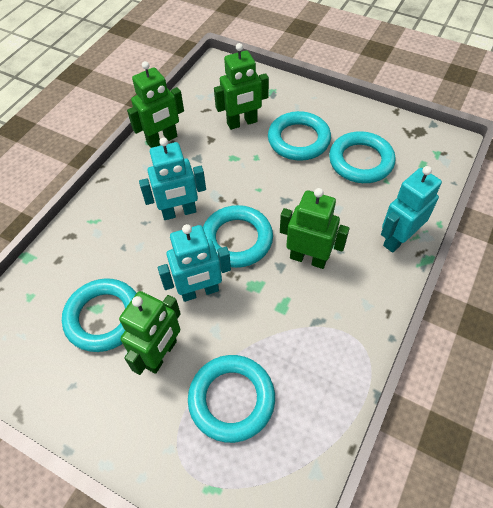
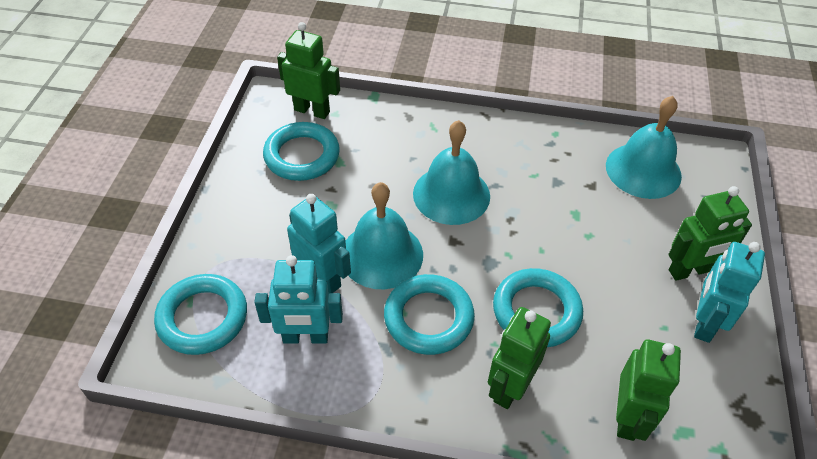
turquoise bell: 0 -> 3
turquoise ring: 5 -> 4

